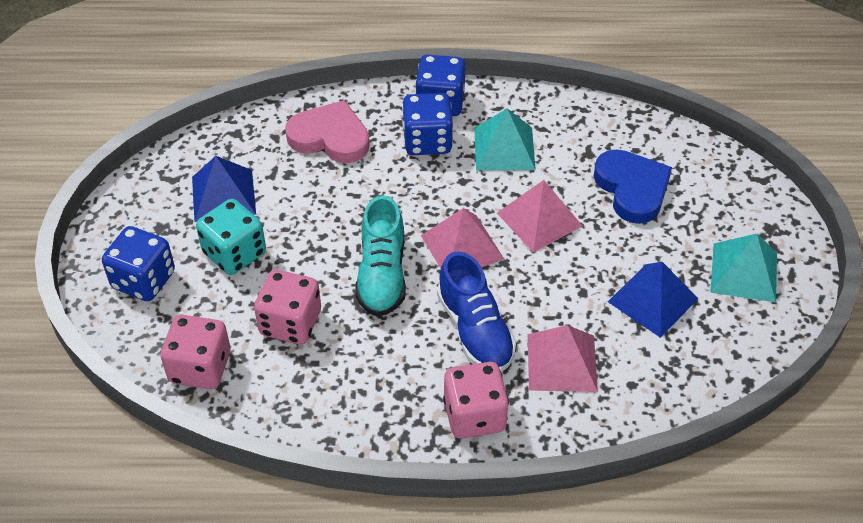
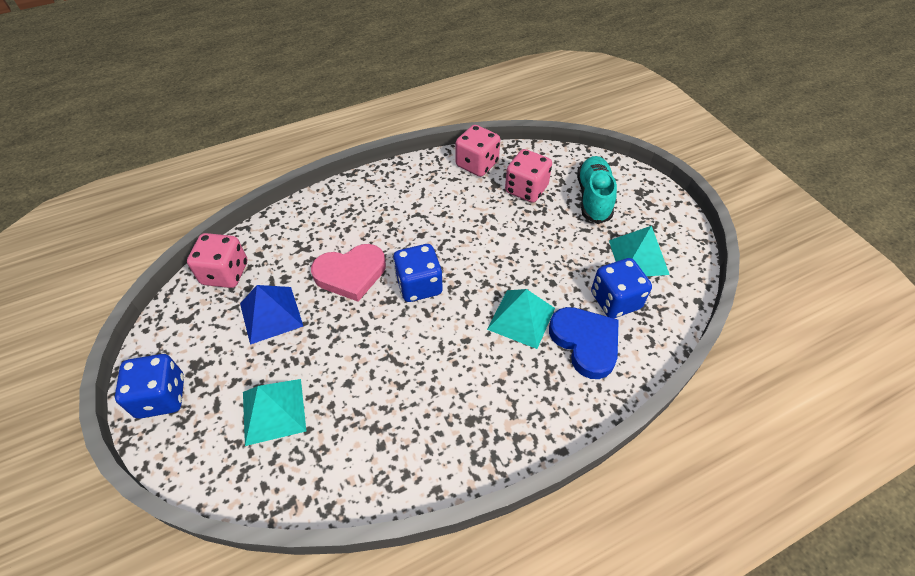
blue pyramid: 2 -> 1
blue shoe: 1 -> 0
pink pyramid: 3 -> 0
turquoise dice: 1 -> 0
turquoise pyramid: 2 -> 3

